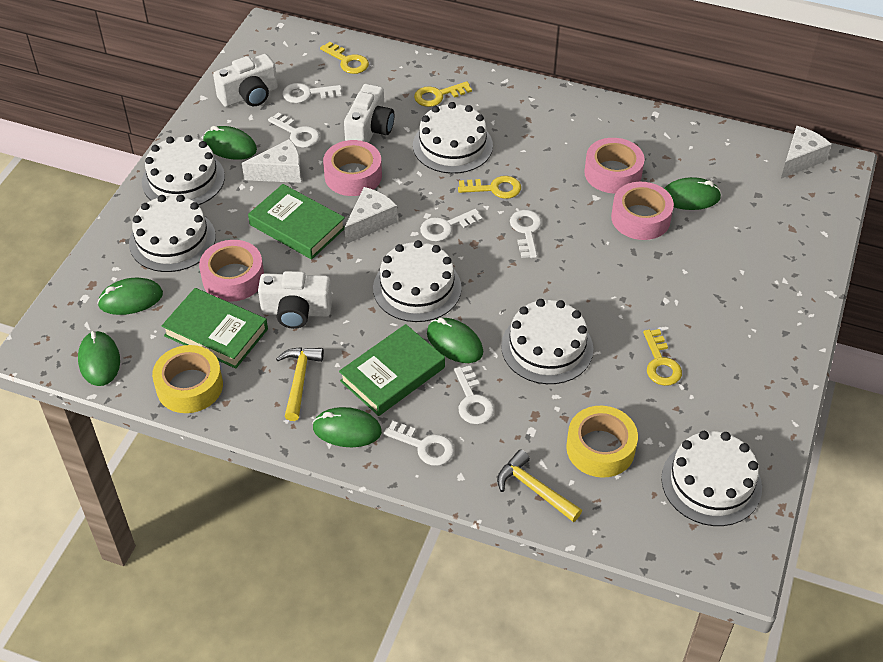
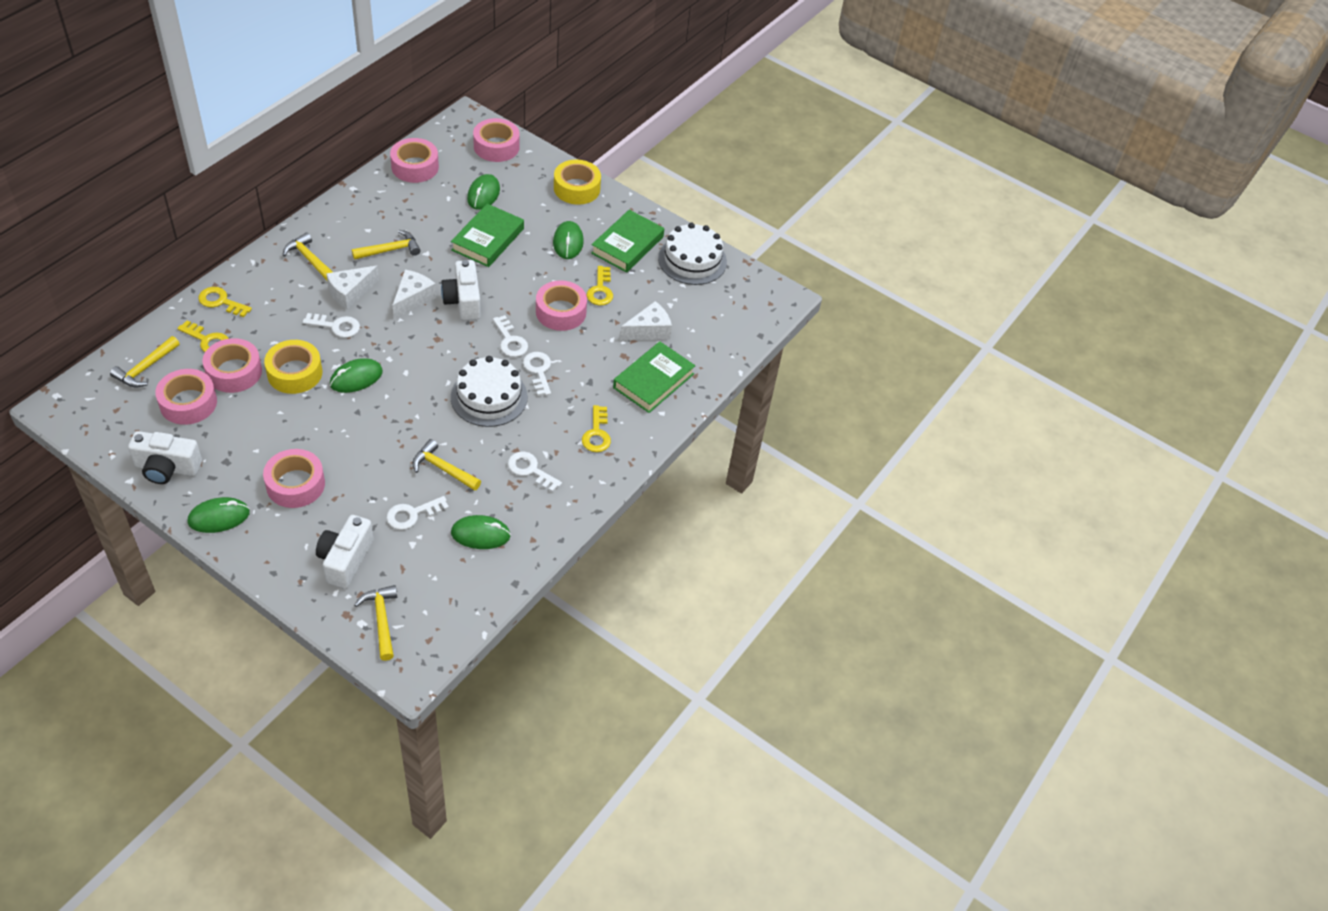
green mouse: 6 -> 5
pink tape: 4 -> 6
white cake: 6 -> 2
white key: 6 -> 5
yellow hammer: 2 -> 5

